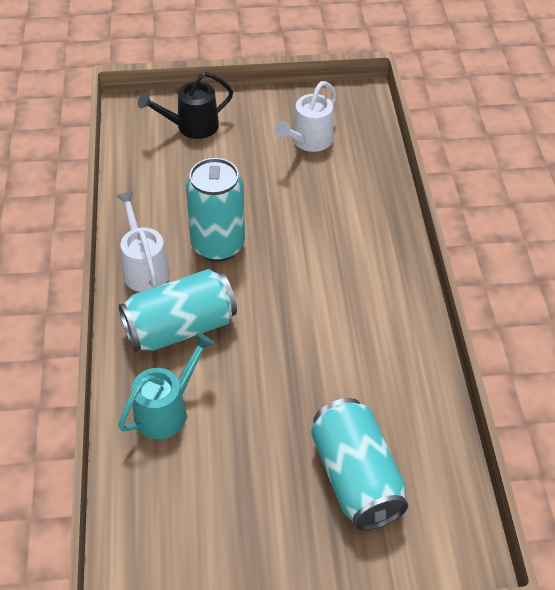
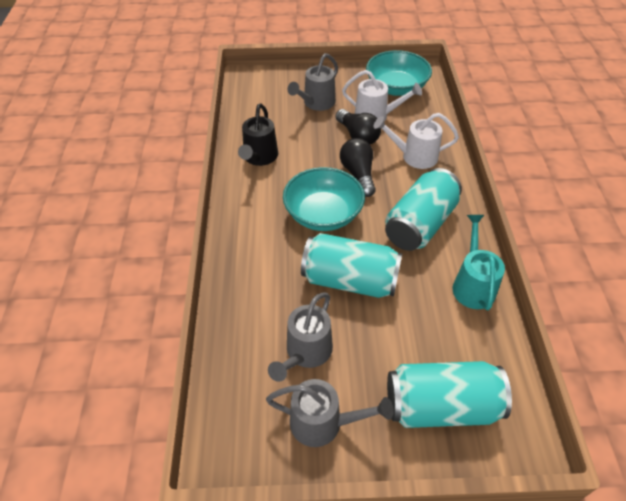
black light bulb: 0 -> 2
grey watering can: 0 -> 3
turquoise bowl: 0 -> 2

